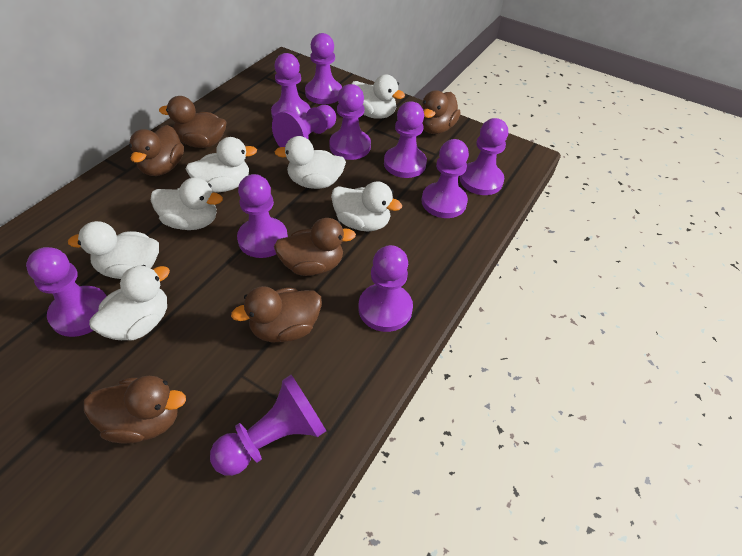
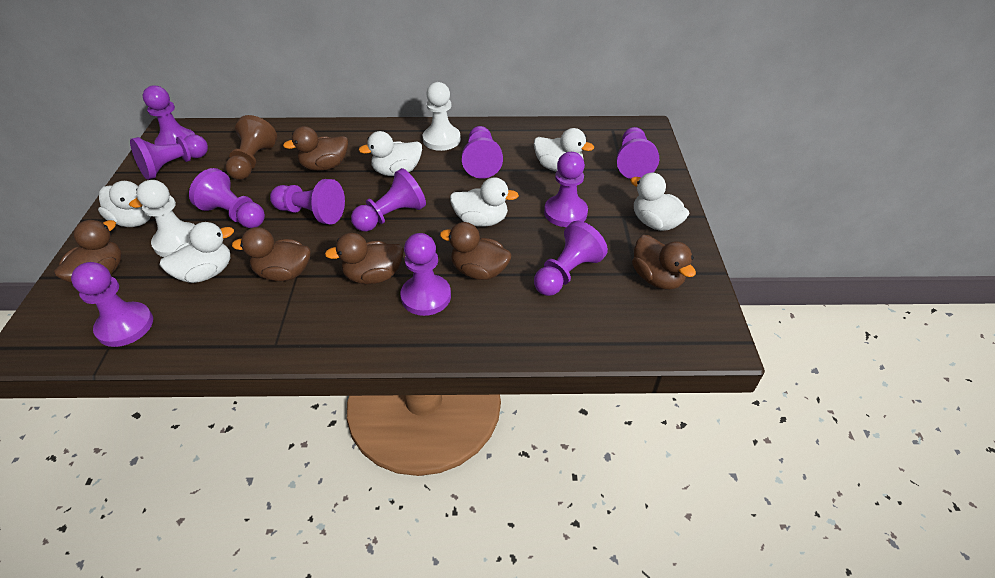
brown pawn: 0 -> 1
white duck: 7 -> 6
white pawn: 0 -> 2

